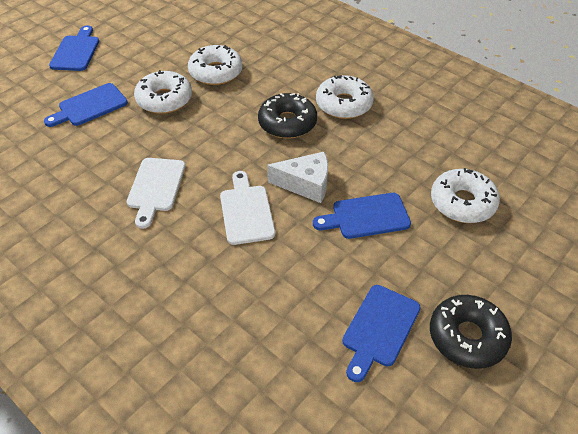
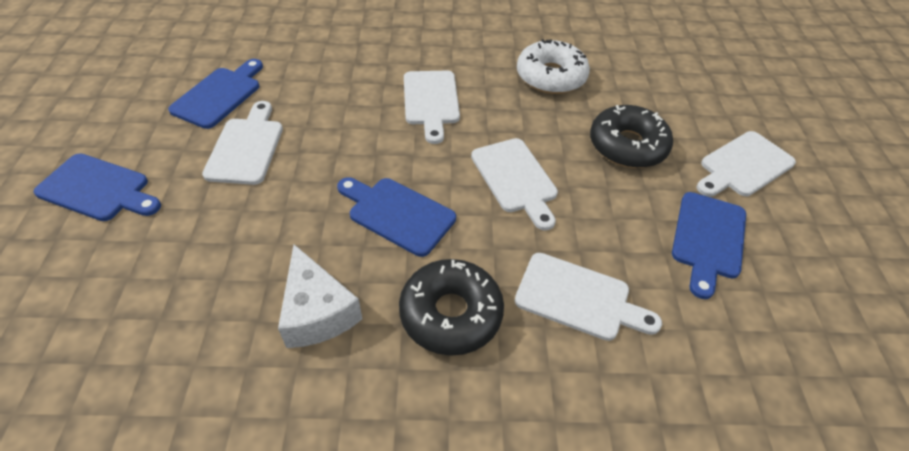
white cutting board: 2 -> 5
white donut: 4 -> 1

